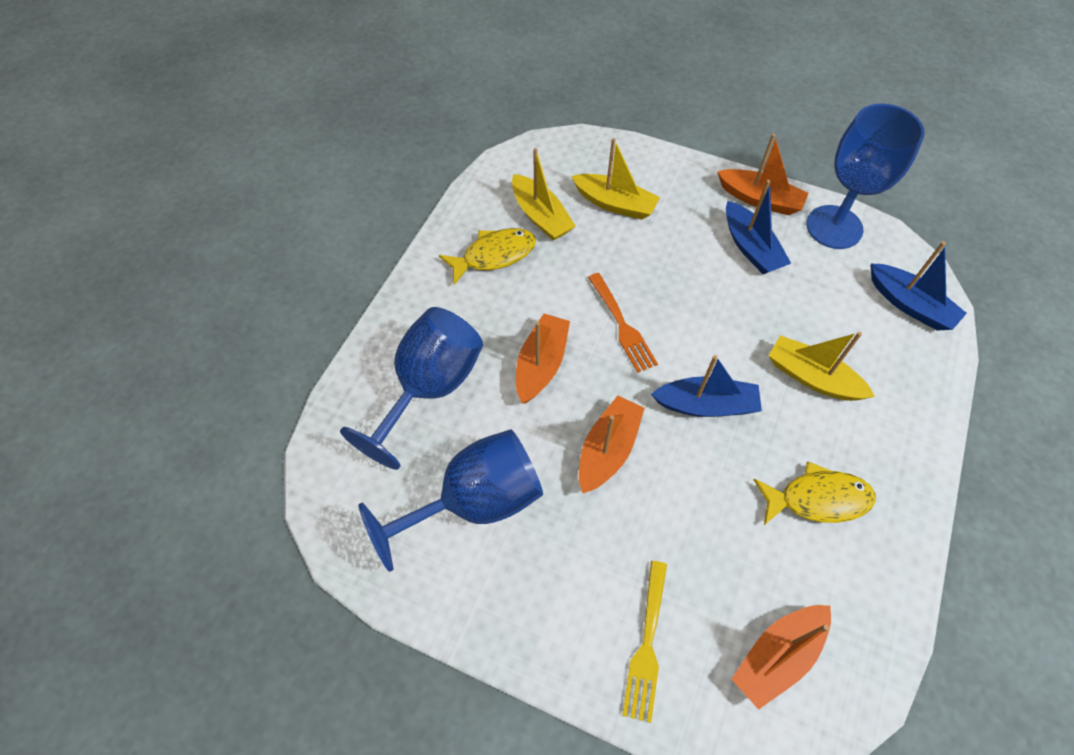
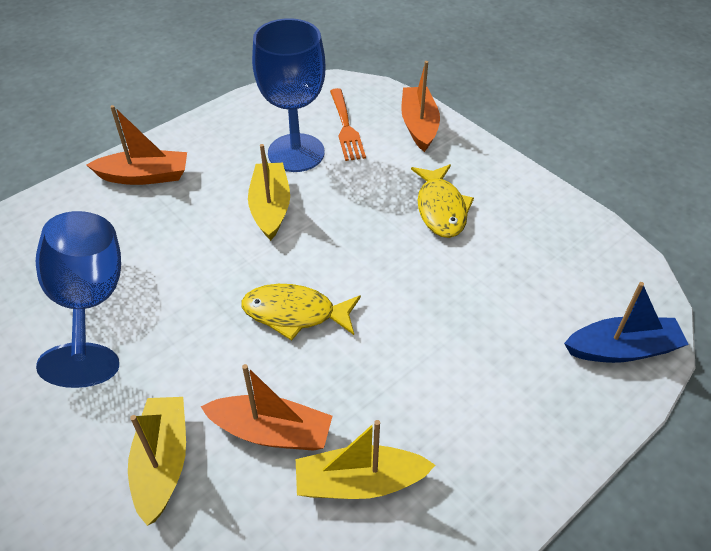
blue boat: 3 -> 1
blue goblet: 3 -> 2
orange boat: 4 -> 3
yellow fork: 1 -> 0

